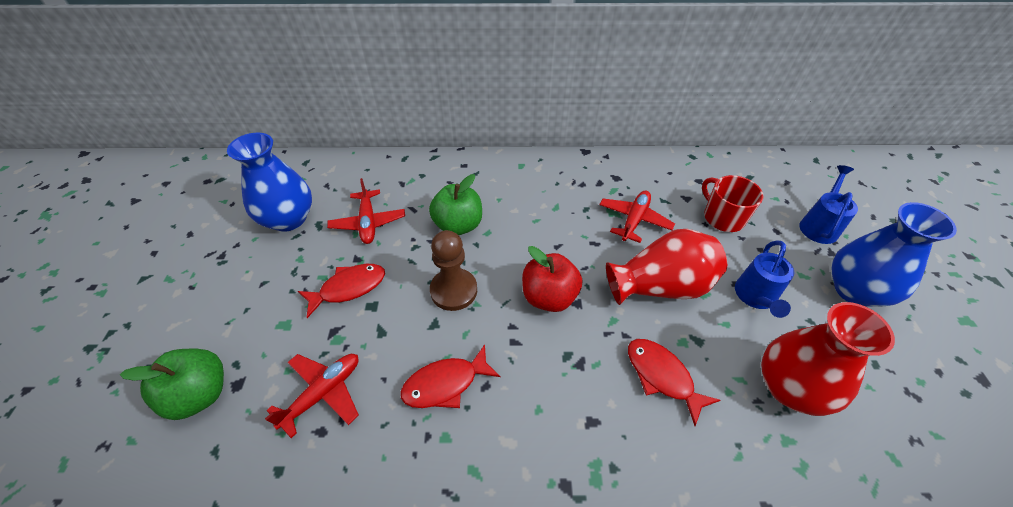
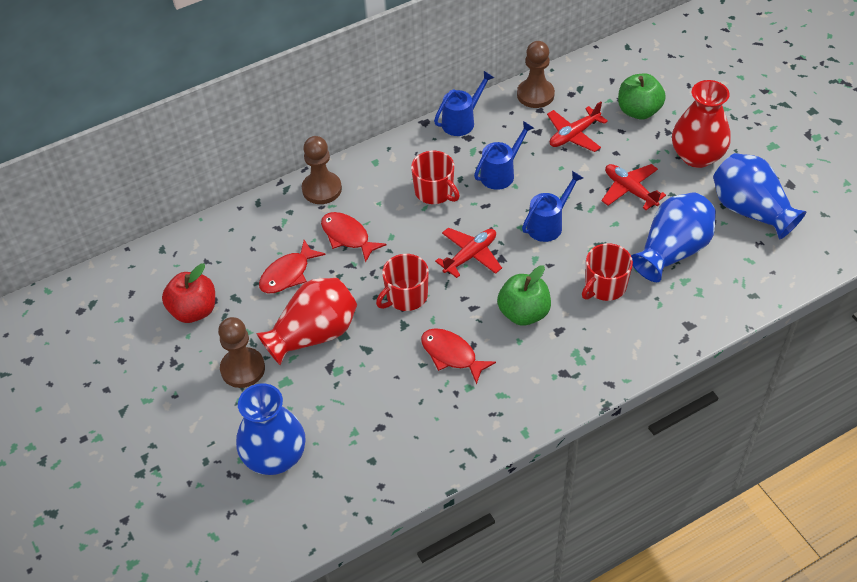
blue vase: 2 -> 3
blue watering can: 2 -> 3
brown pawn: 1 -> 3
red mug: 1 -> 3

